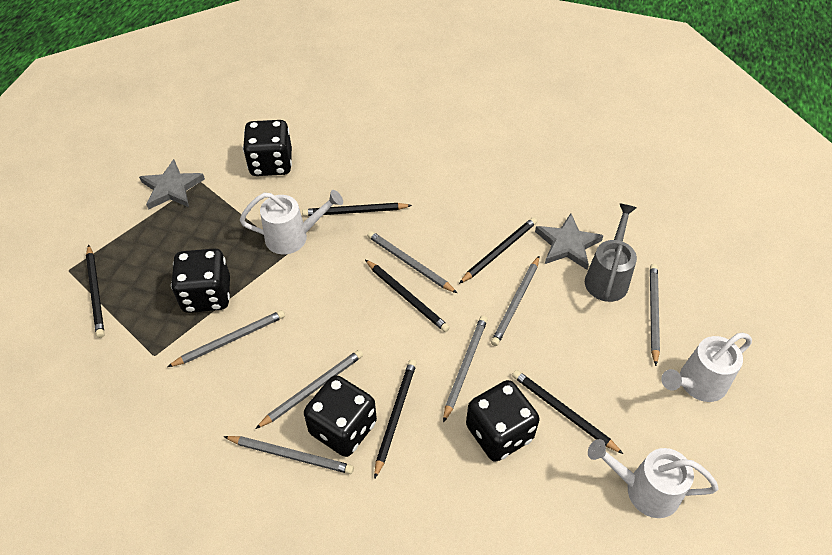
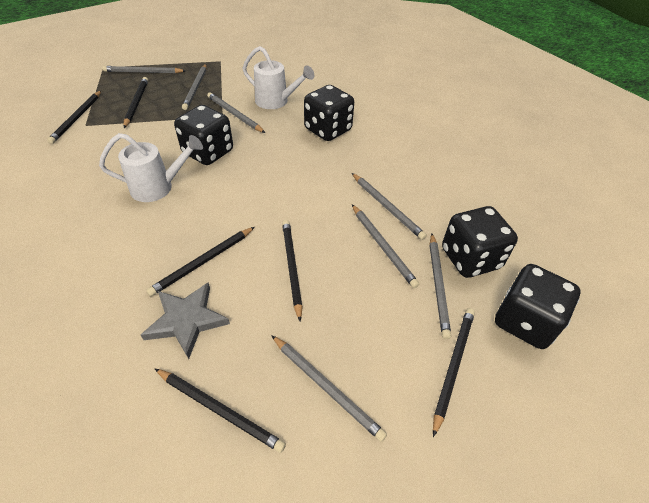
grey star: 2 -> 1
grey watering can: 1 -> 0
white watering can: 3 -> 2

